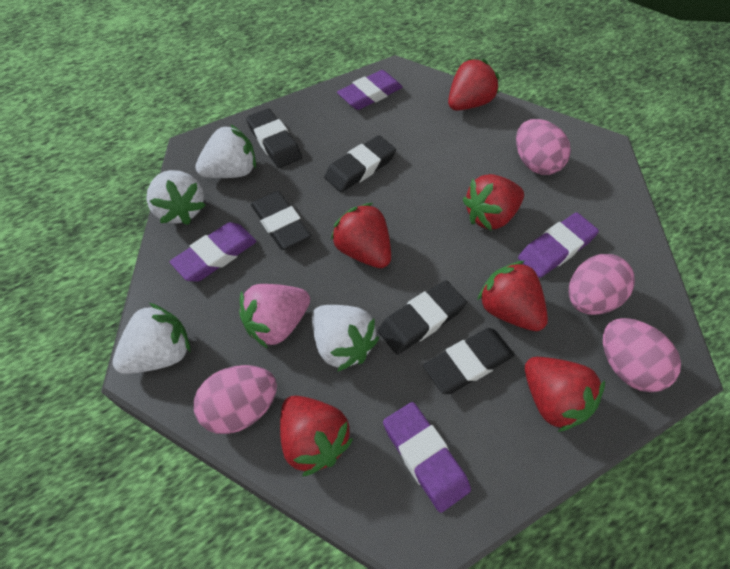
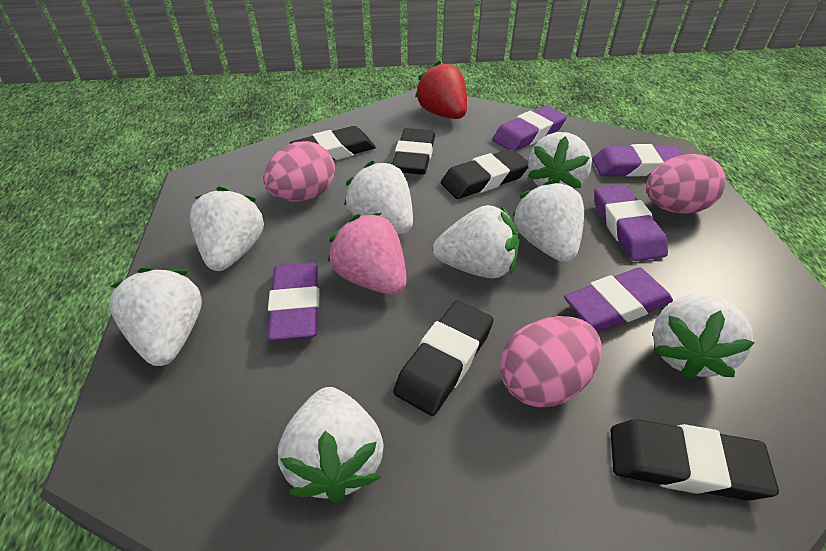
pink egg: 4 -> 3
purple eraser: 4 -> 5
red strawberry: 6 -> 1
white strawberry: 4 -> 8

